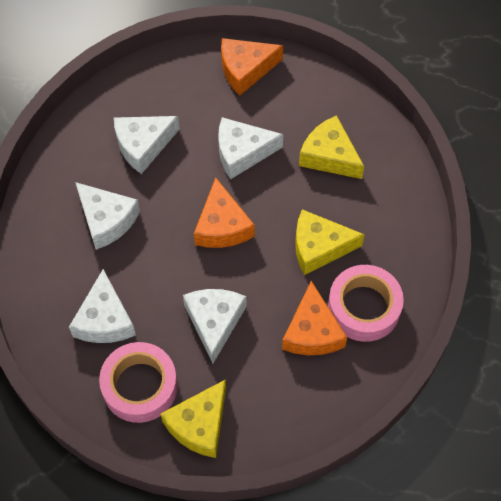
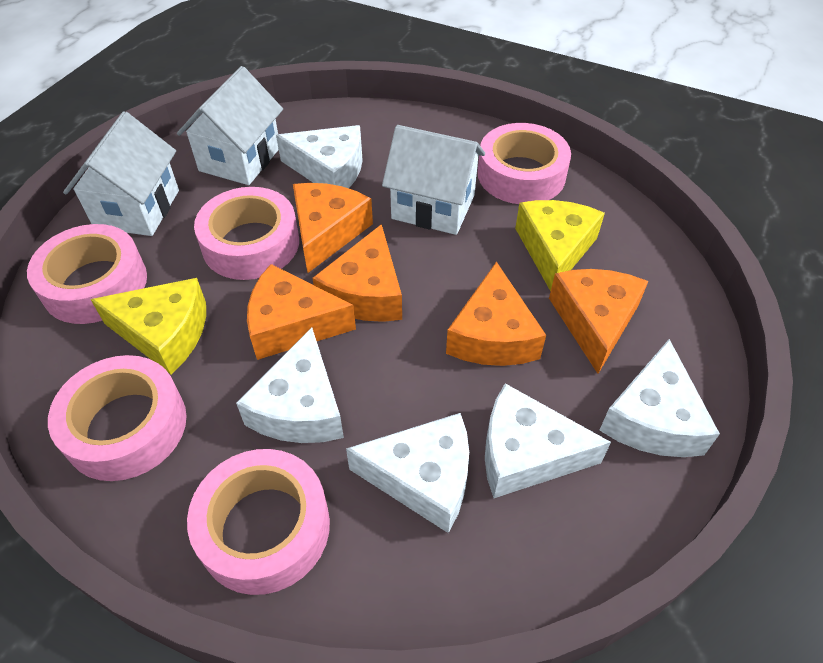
orange cheese: 3 -> 5
pink tape: 2 -> 5
white house: 0 -> 3
yellow cheese: 3 -> 2

